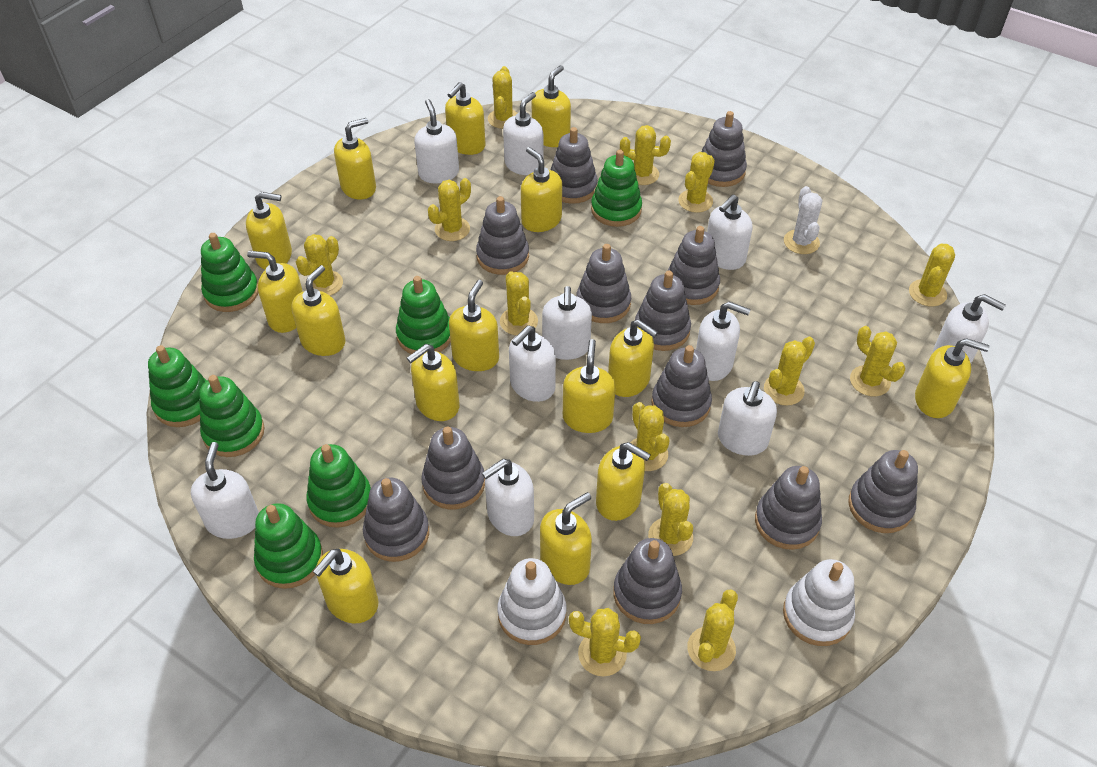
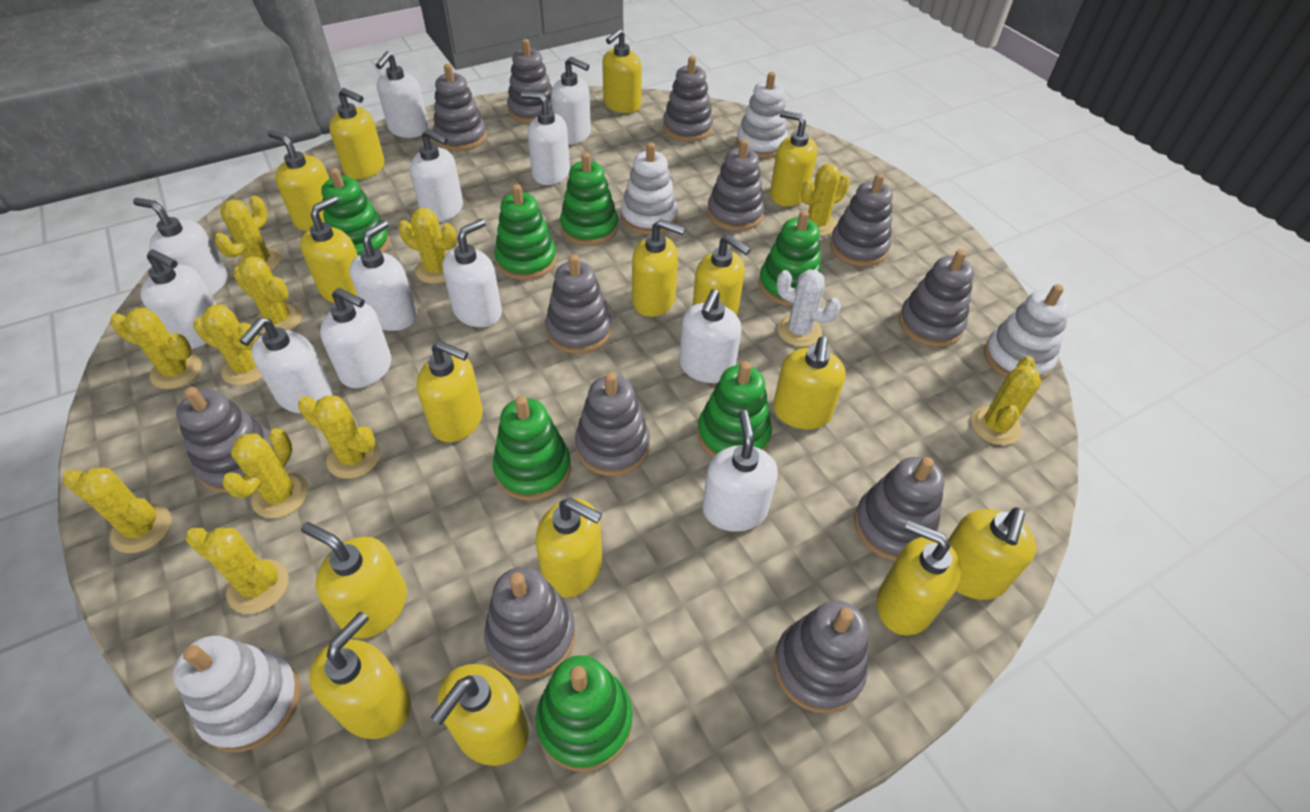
white soap dispenser: 10 -> 12
white stacking toy: 2 -> 4
yellow cactus: 13 -> 11

